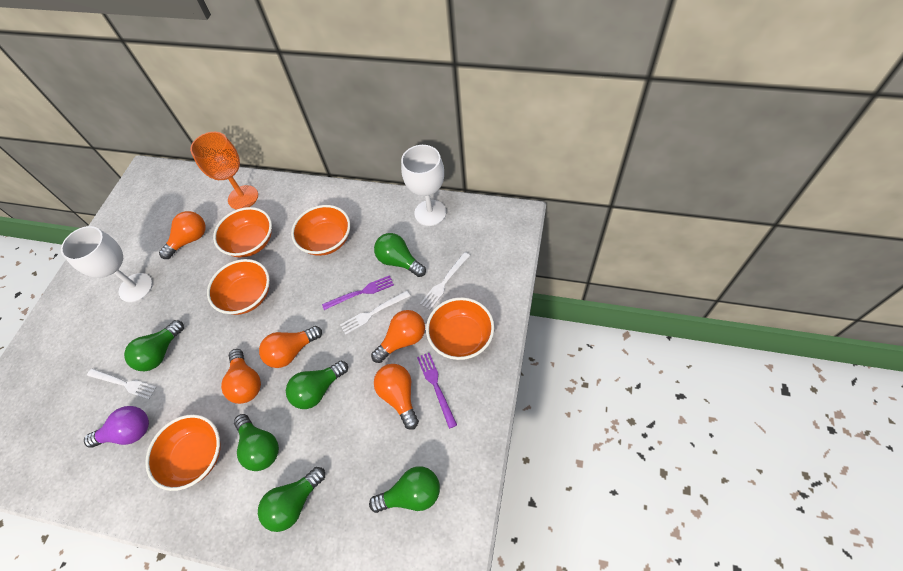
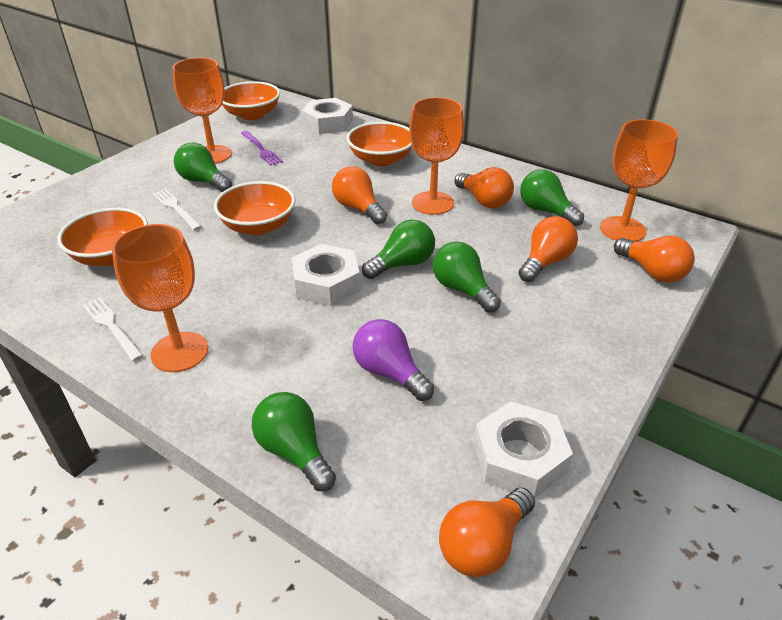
green light bulb: 6 -> 5
orange bowl: 5 -> 4
orange goblet: 1 -> 4
purple fork: 2 -> 1
white fork: 3 -> 2
white goblet: 2 -> 0
white nut: 0 -> 3

